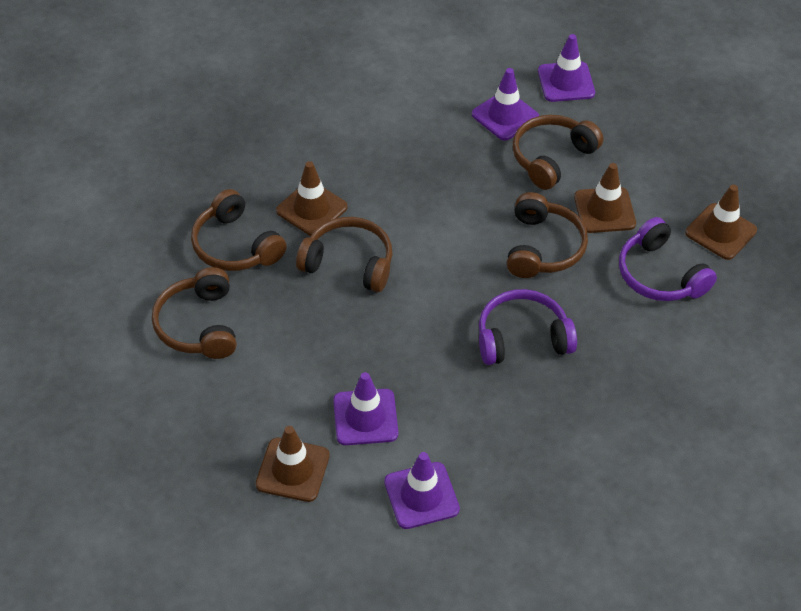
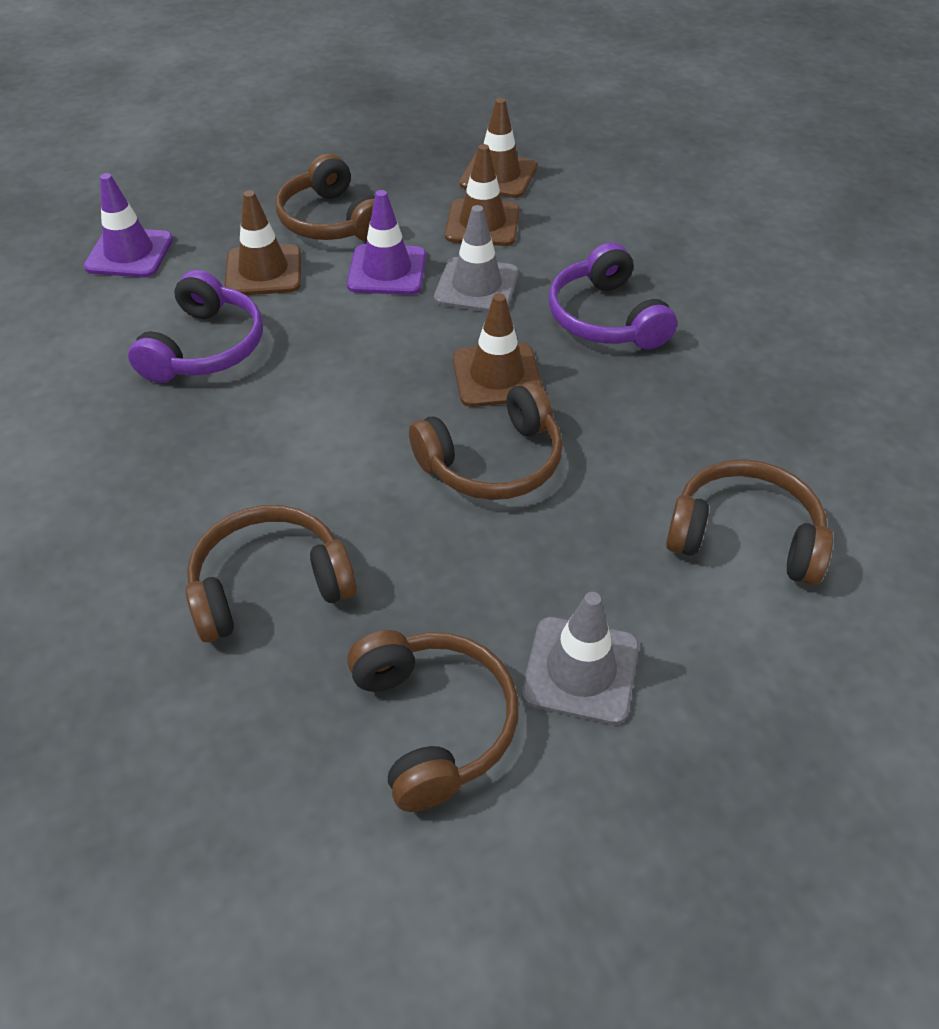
grey traffic cone: 0 -> 2
purple traffic cone: 4 -> 2

